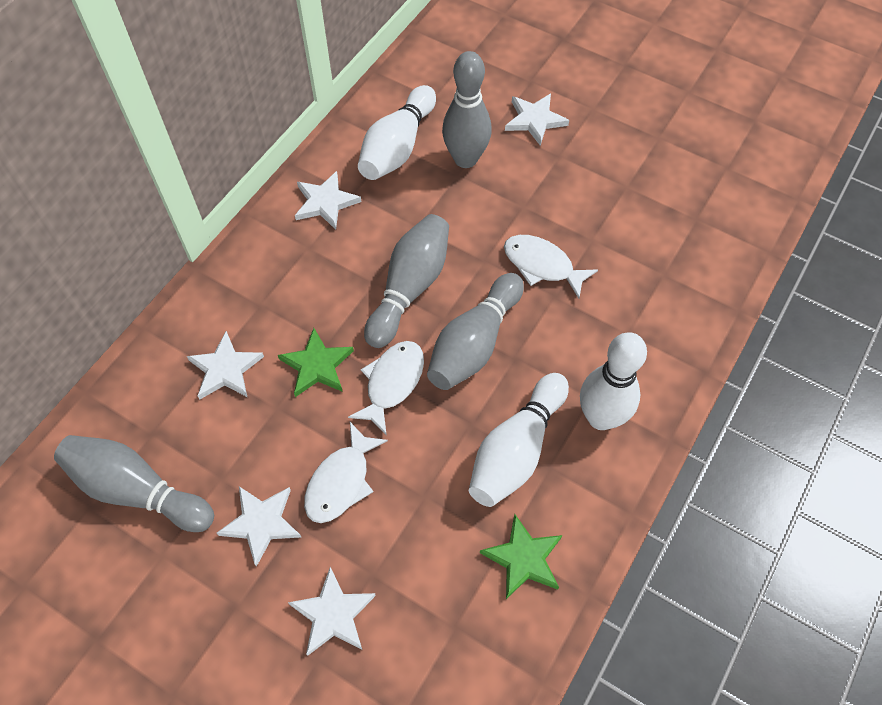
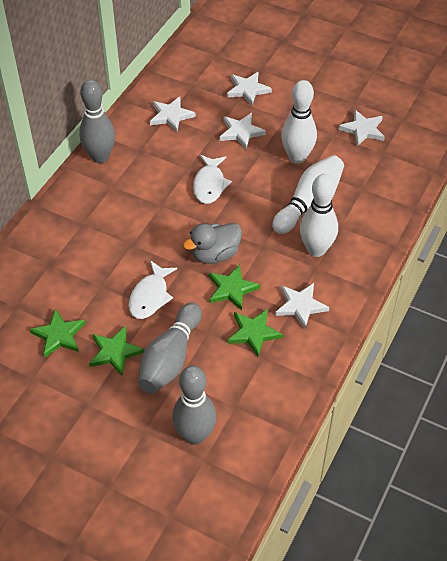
green star: 2 -> 4
grey bowling pin: 4 -> 3
grey duck: 0 -> 1
white fish: 3 -> 2

